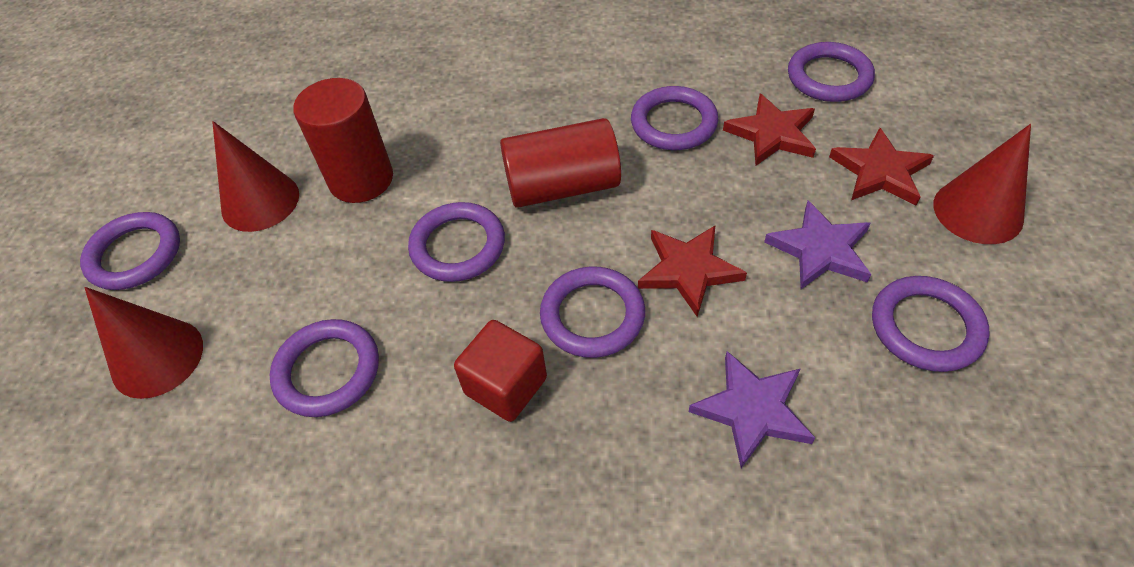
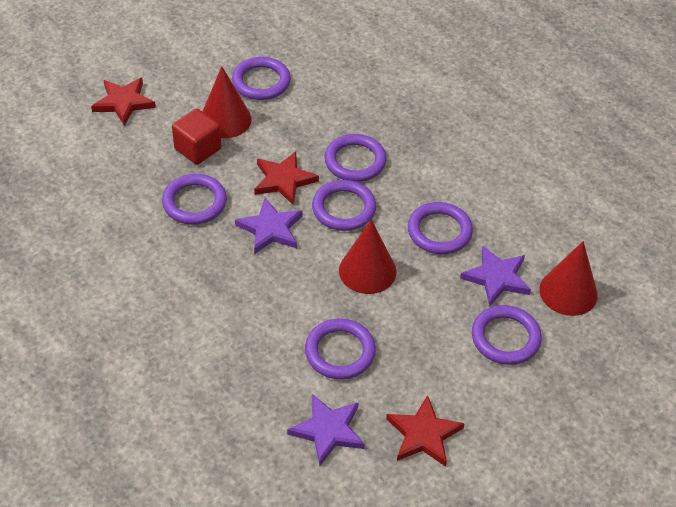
purple star: 2 -> 3
red cylinder: 2 -> 0

